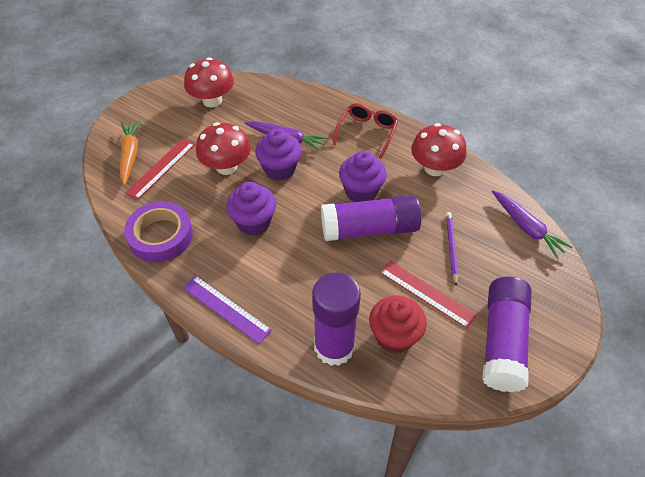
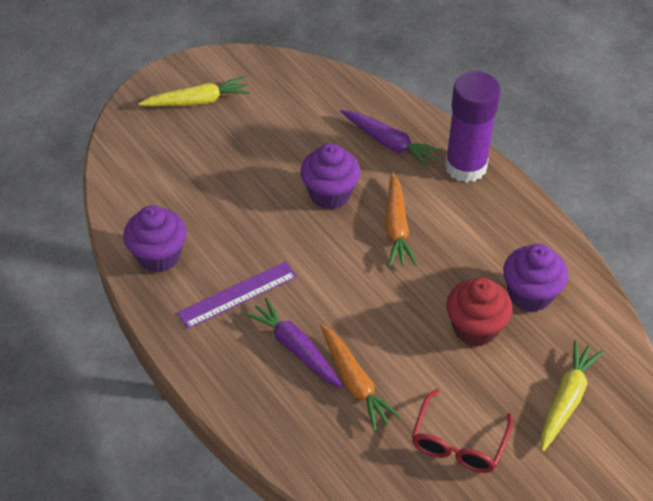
orange carrot: 1 -> 2
purple glue stick: 3 -> 1
purple pencil: 1 -> 0
purple tape: 1 -> 0
red mushroom: 3 -> 0
red ruler: 2 -> 0
yellow carrot: 0 -> 2

